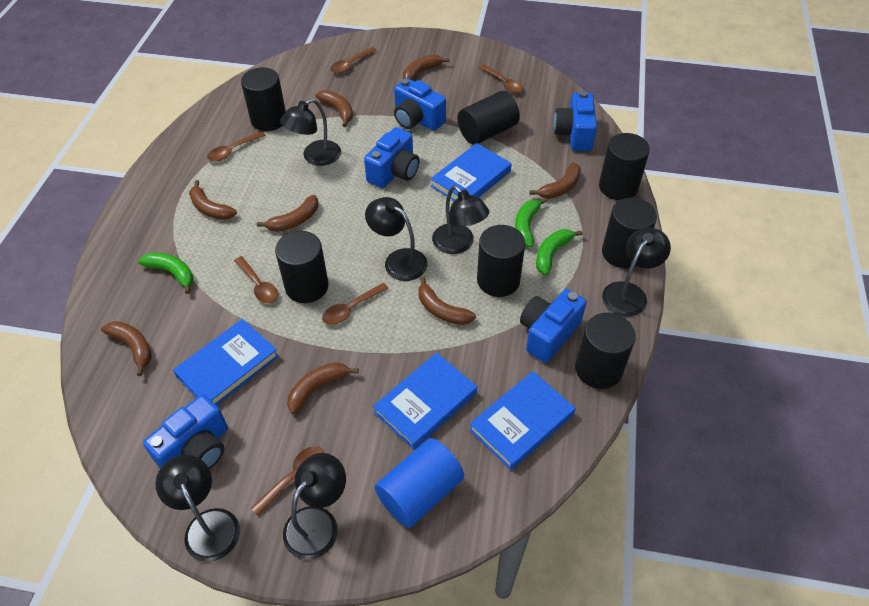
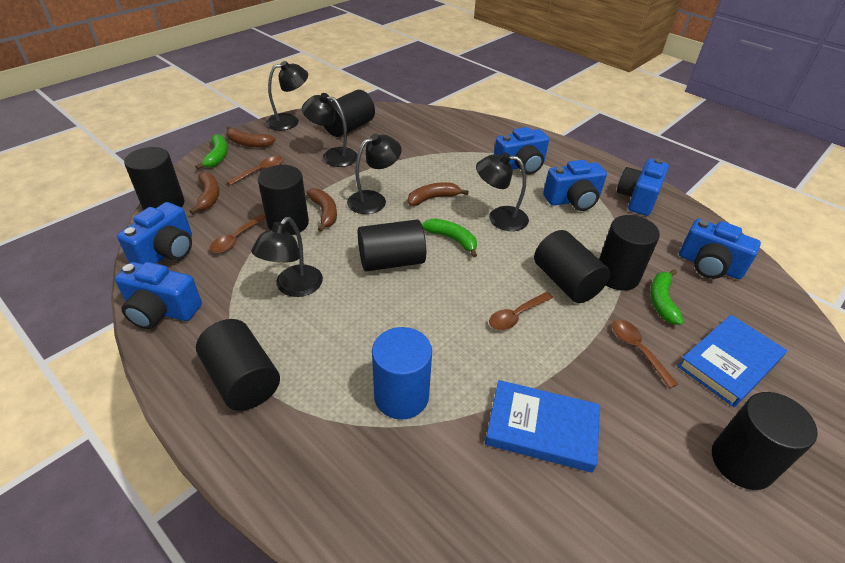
black cylinder: 7 -> 8
black lamp: 6 -> 5
blue book: 4 -> 2
blue camera: 5 -> 6
brown banana: 8 -> 4
brown spoon: 6 -> 4

